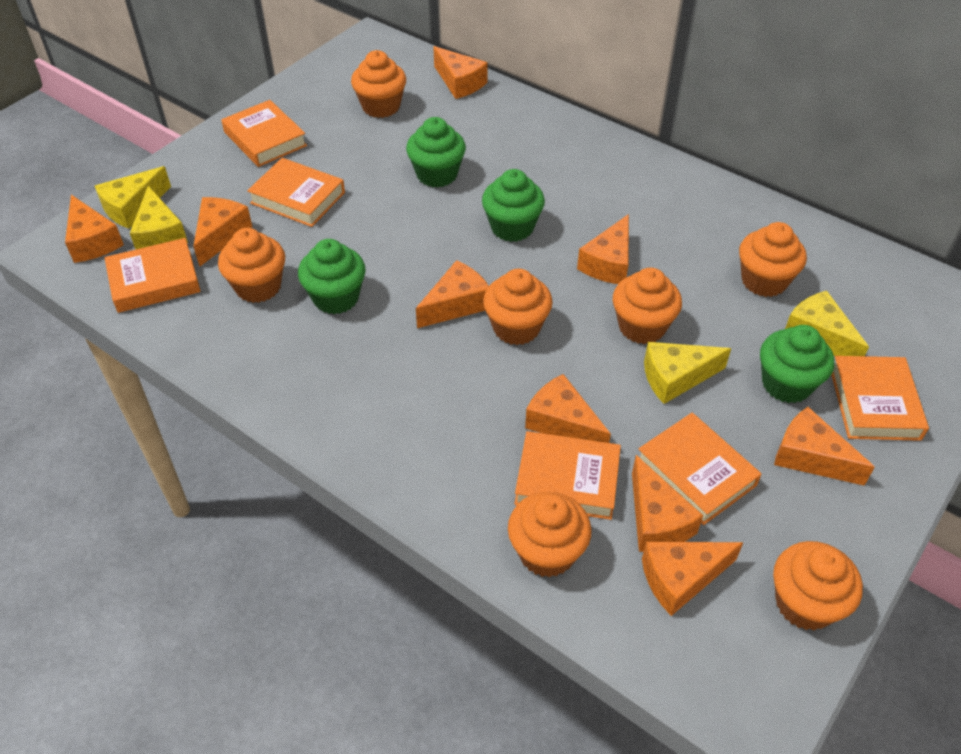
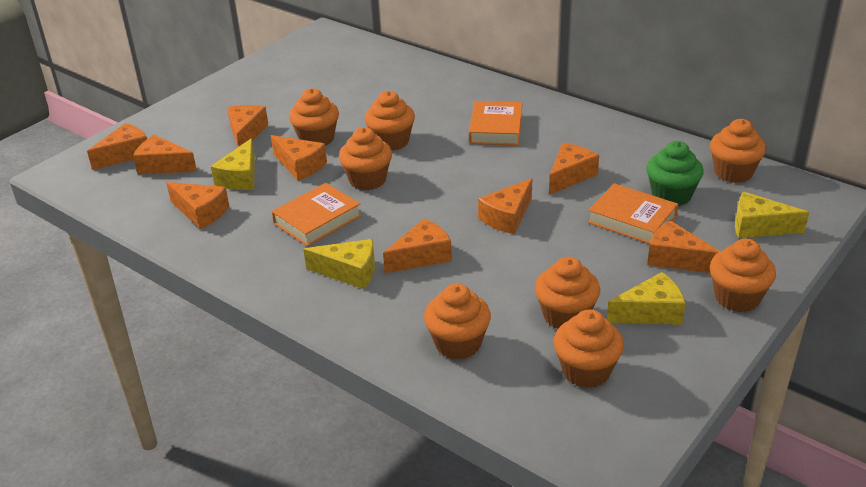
green cupcake: 4 -> 1
orange book: 6 -> 3
orange cupcake: 7 -> 8

